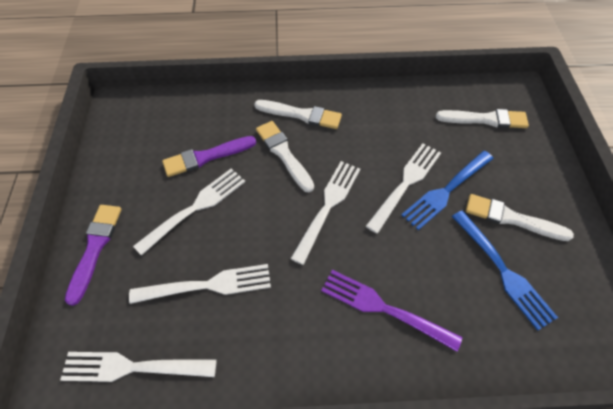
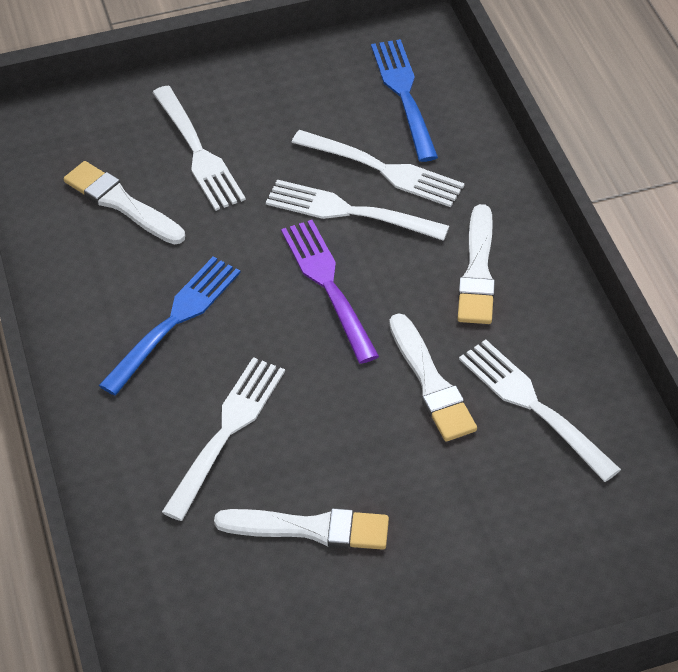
purple brush: 2 -> 0

